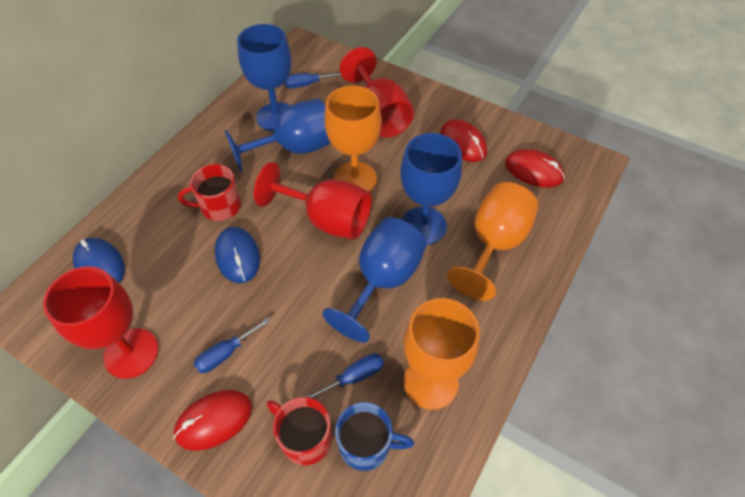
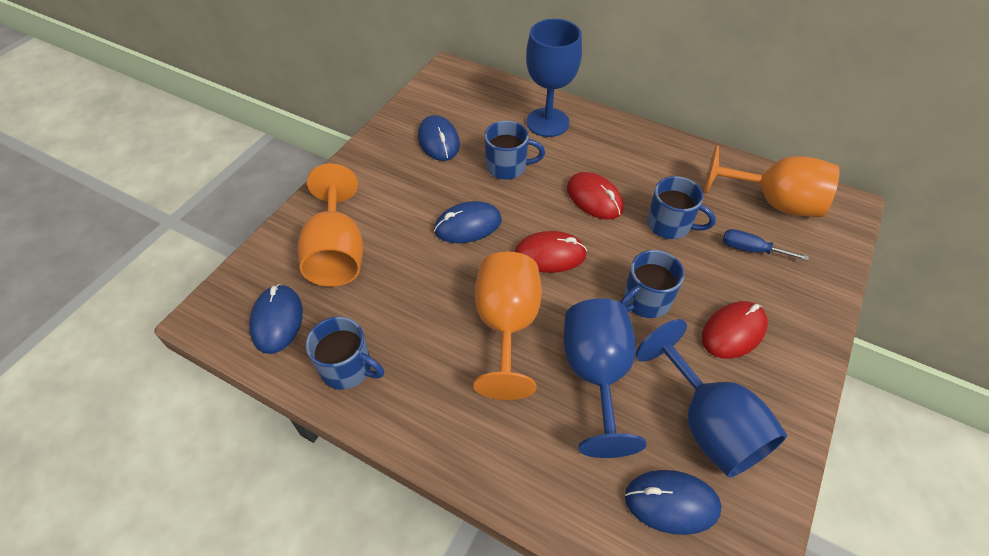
blue goblet: 4 -> 3
blue mouse: 2 -> 4
blue mug: 1 -> 4
blue screwdriver: 3 -> 1
red goblet: 3 -> 0
red mug: 2 -> 0

